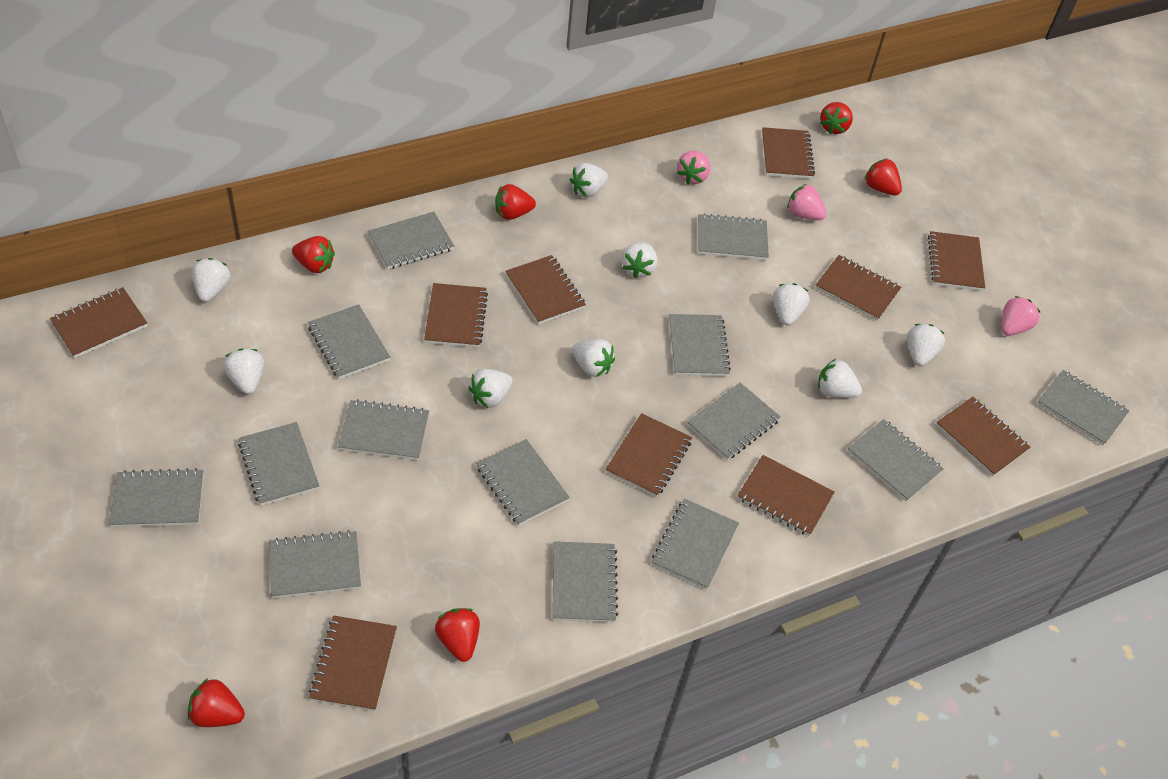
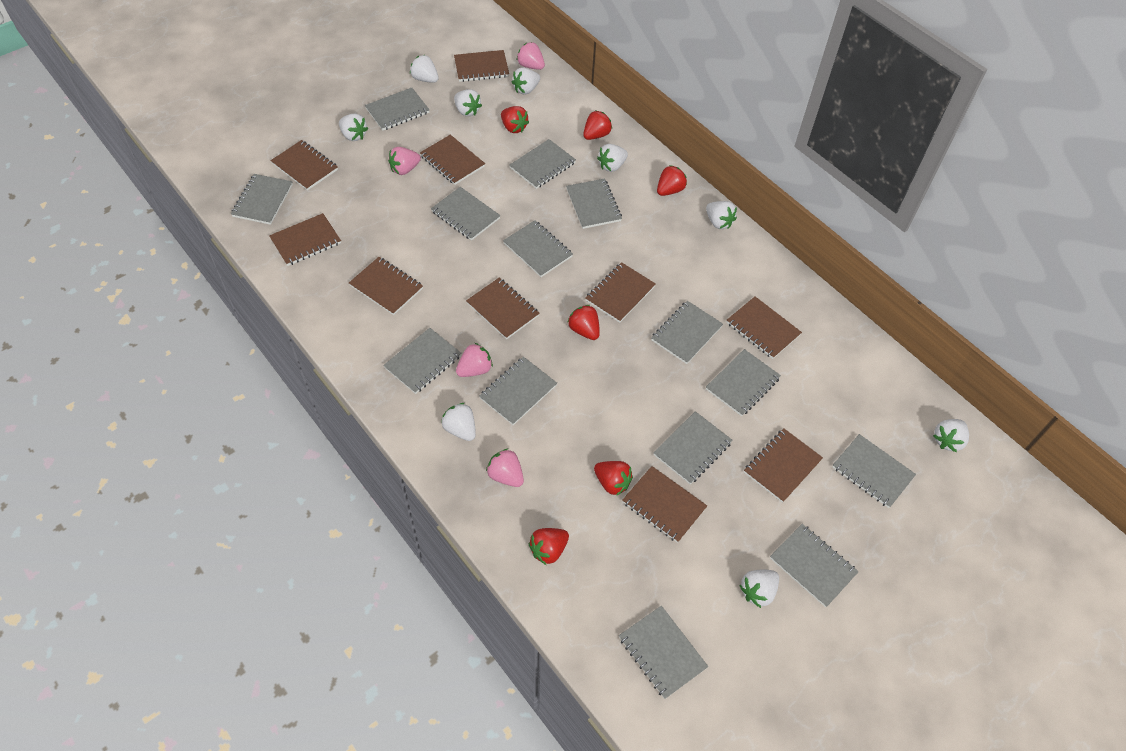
pink strawberry: 3 -> 4

